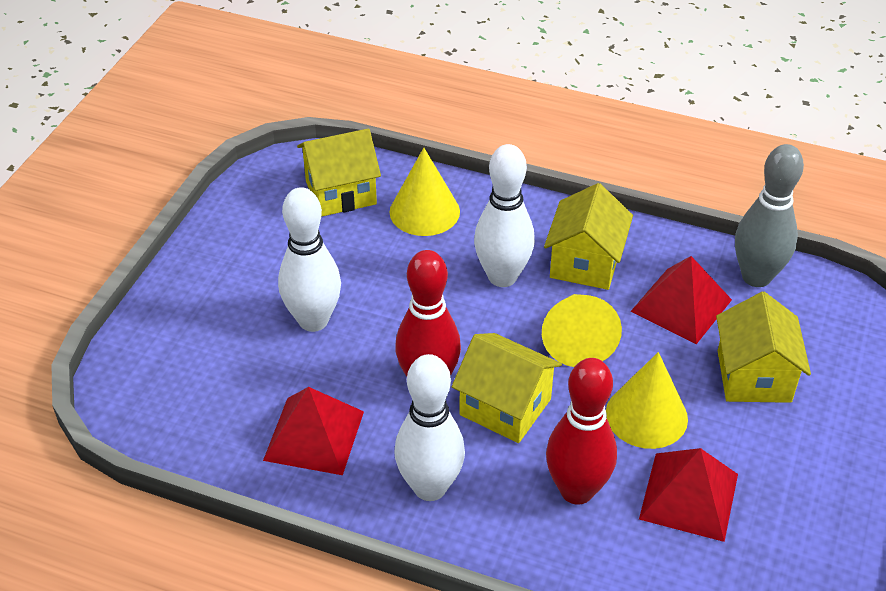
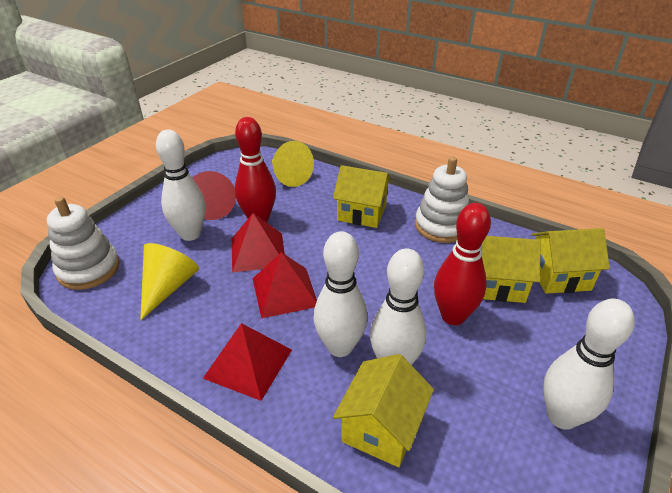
grey bowling pin: 1 -> 0
red cone: 0 -> 1
white bowling pin: 3 -> 4
white stacking toy: 0 -> 2
yellow cone: 3 -> 2

